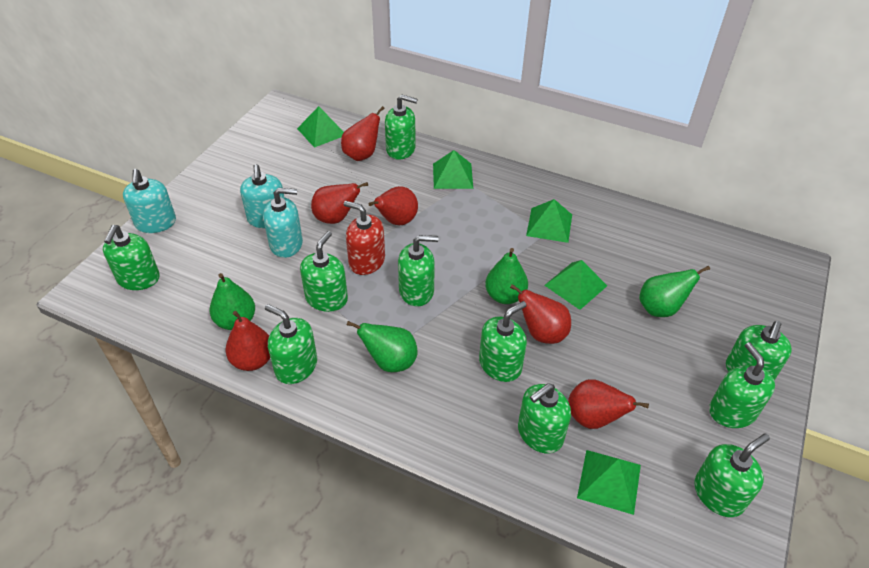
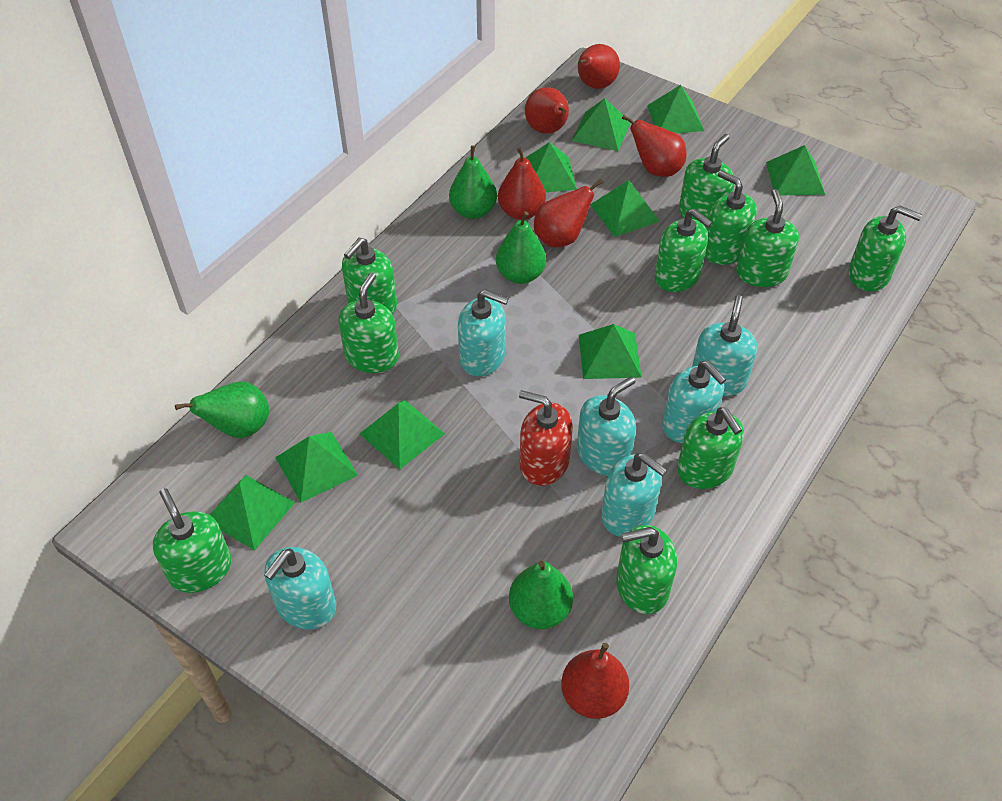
green pyramid: 5 -> 9
turquoise soap dispenser: 3 -> 6

